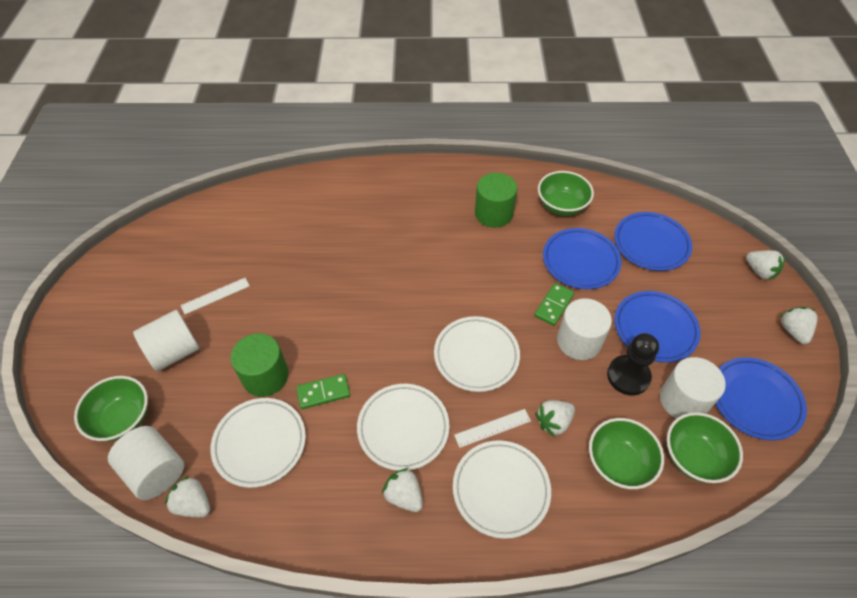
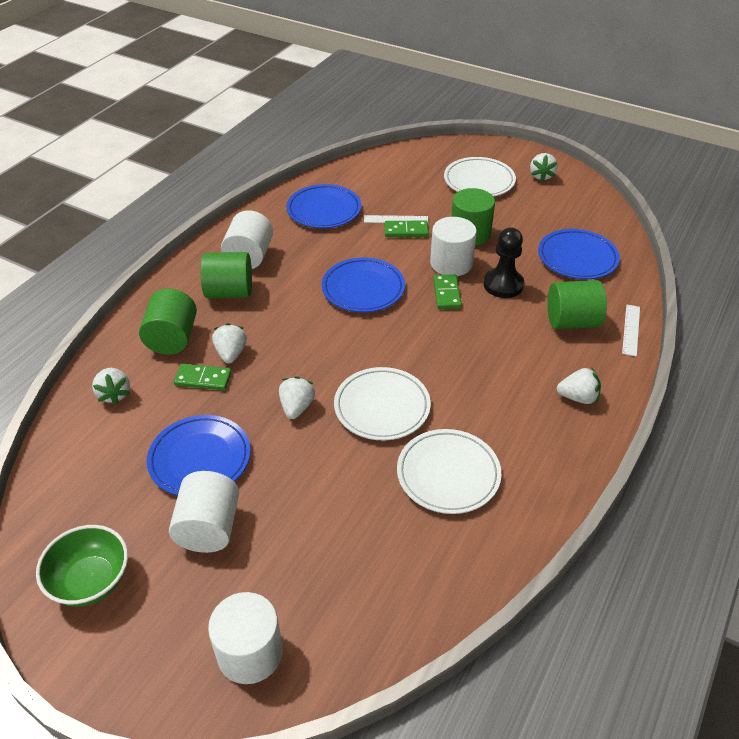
green bowl: 4 -> 1
green cylinder: 2 -> 4
green domino: 2 -> 3
white plate: 4 -> 3

